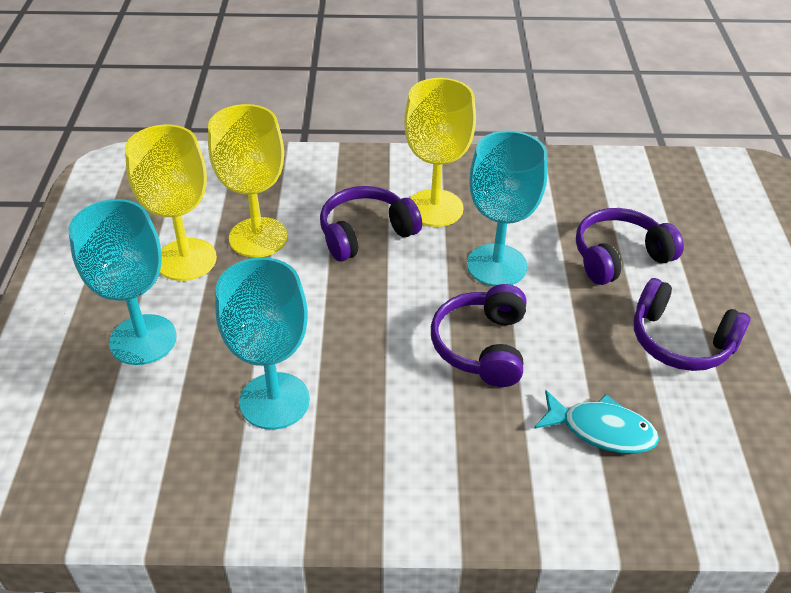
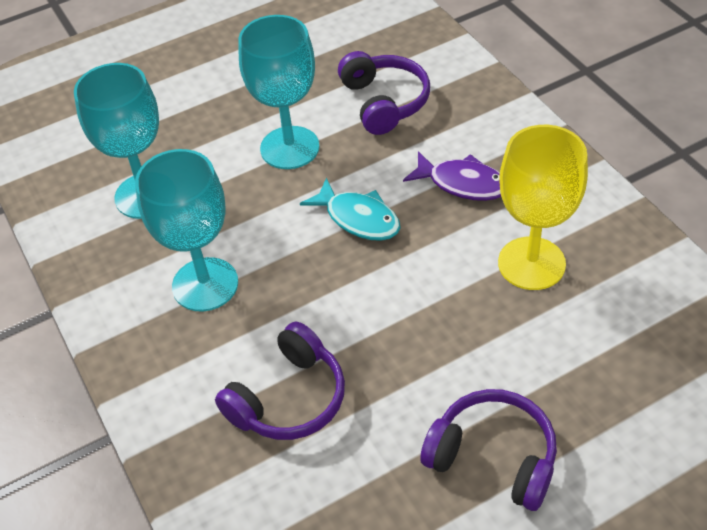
purple fish: 0 -> 1
purple headphones: 4 -> 3
yellow goblet: 3 -> 1

